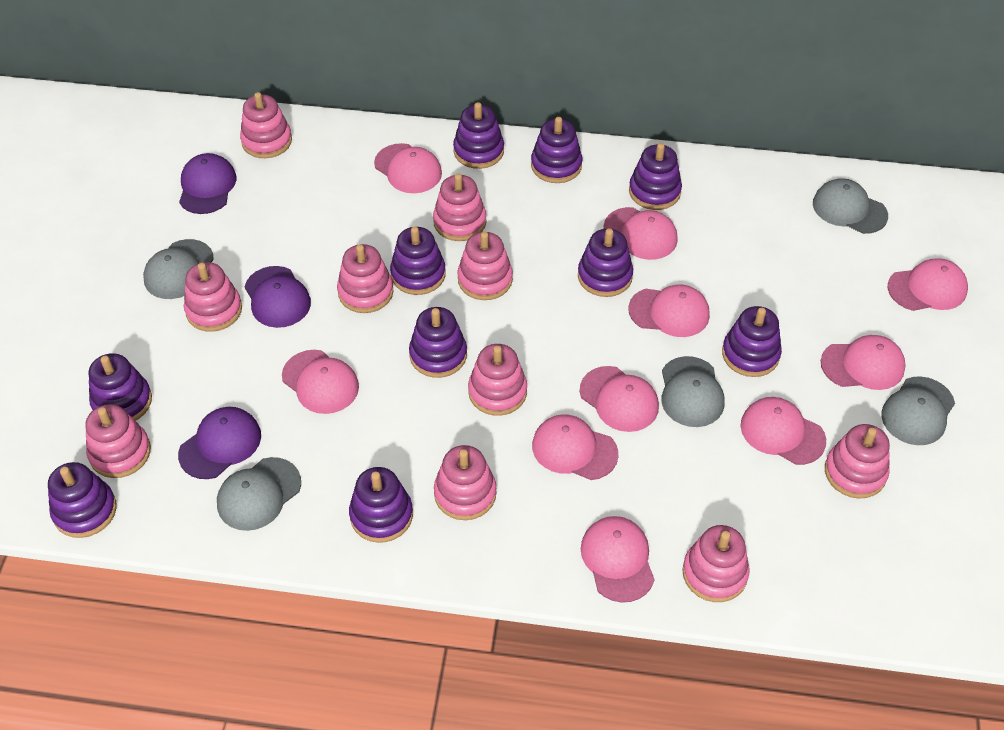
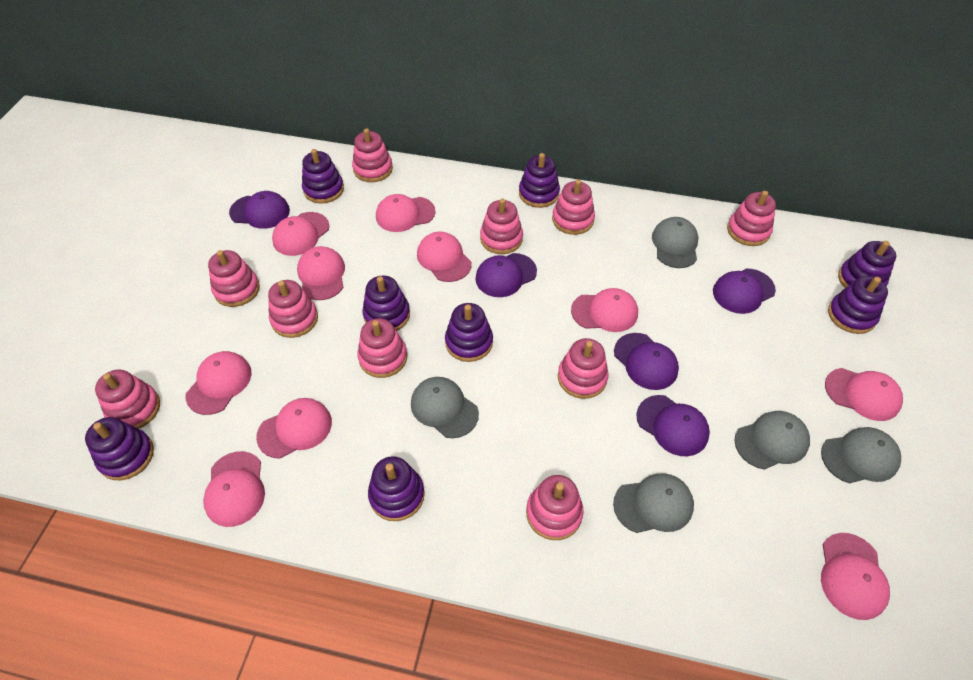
purple cap: 3 -> 5
purple stacking toy: 10 -> 8

